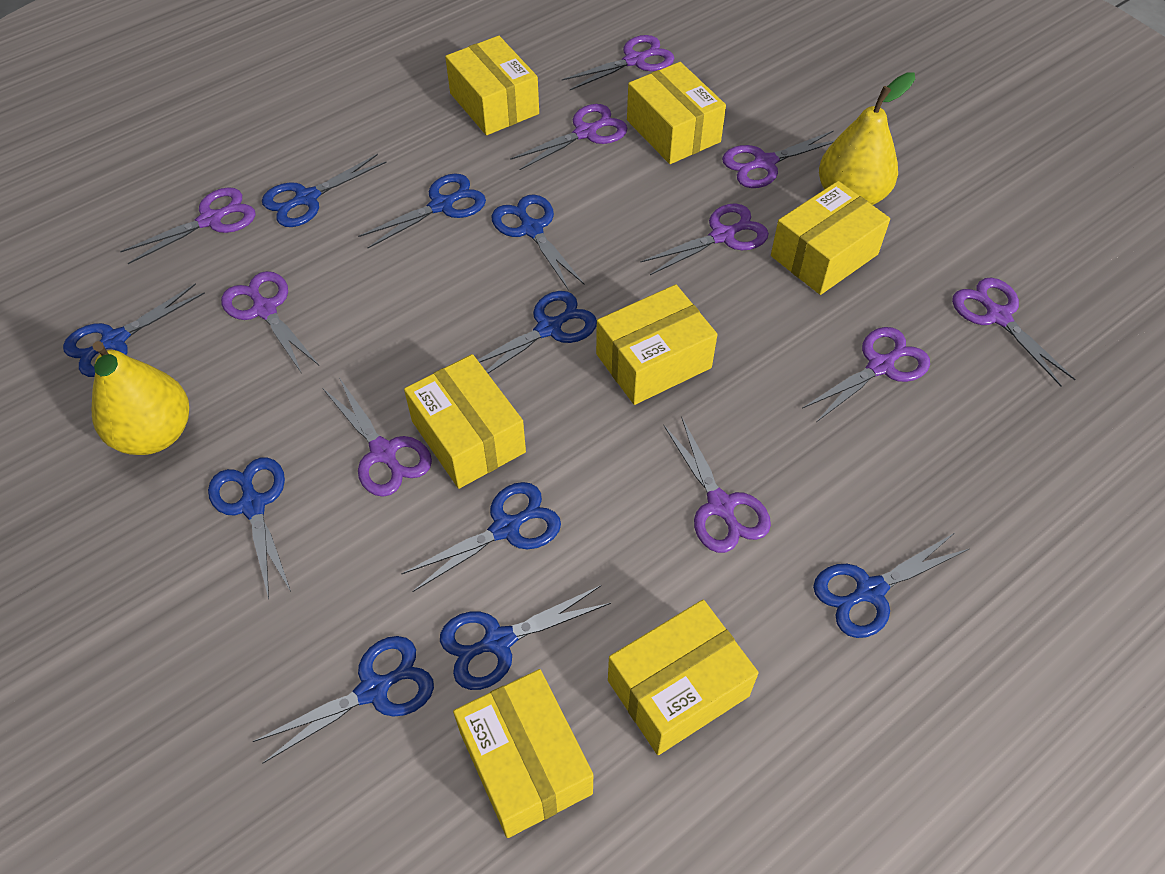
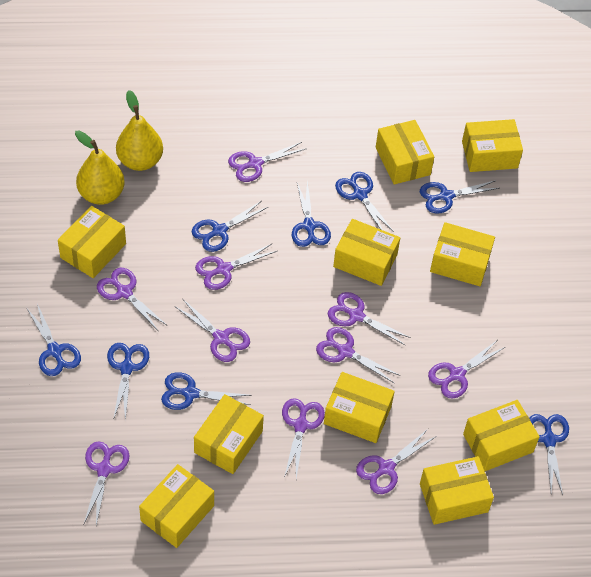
blue scissors: 10 -> 8
yellow box: 7 -> 10

